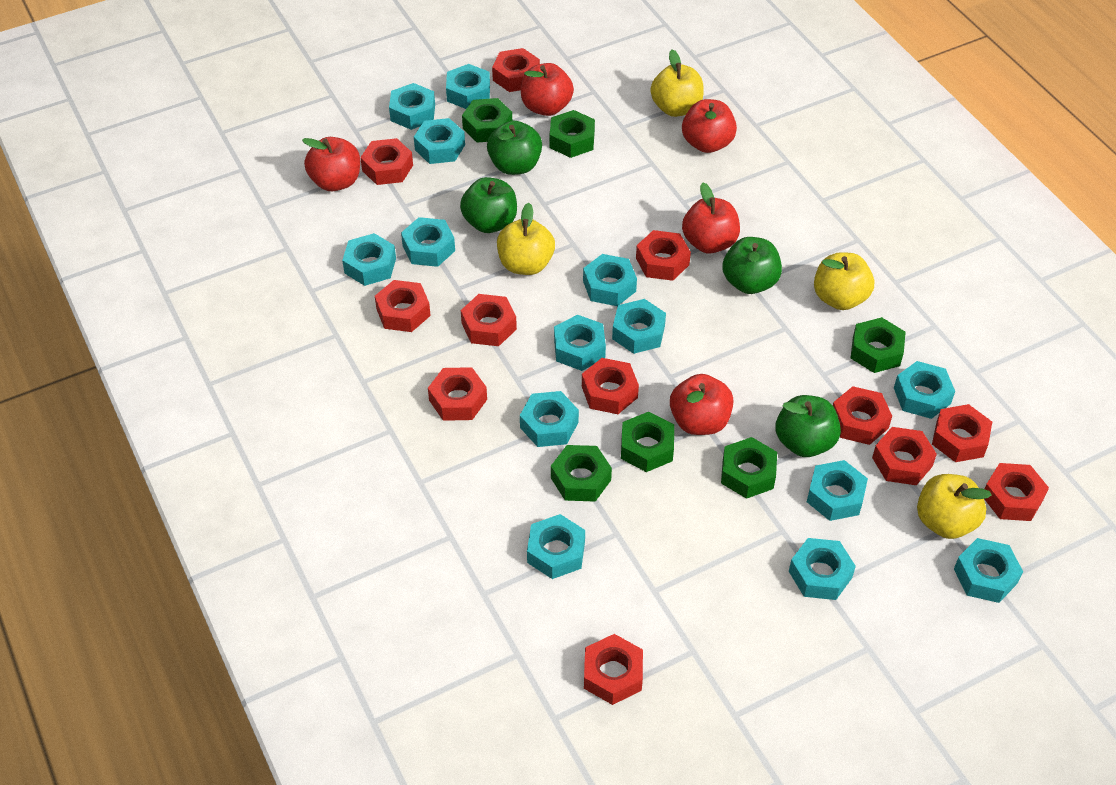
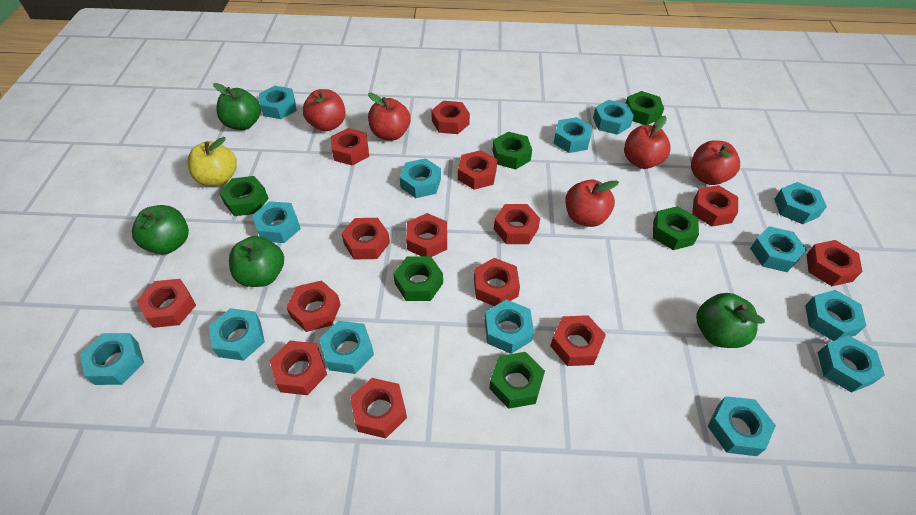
red nut: 12 -> 14
yellow apple: 4 -> 1

